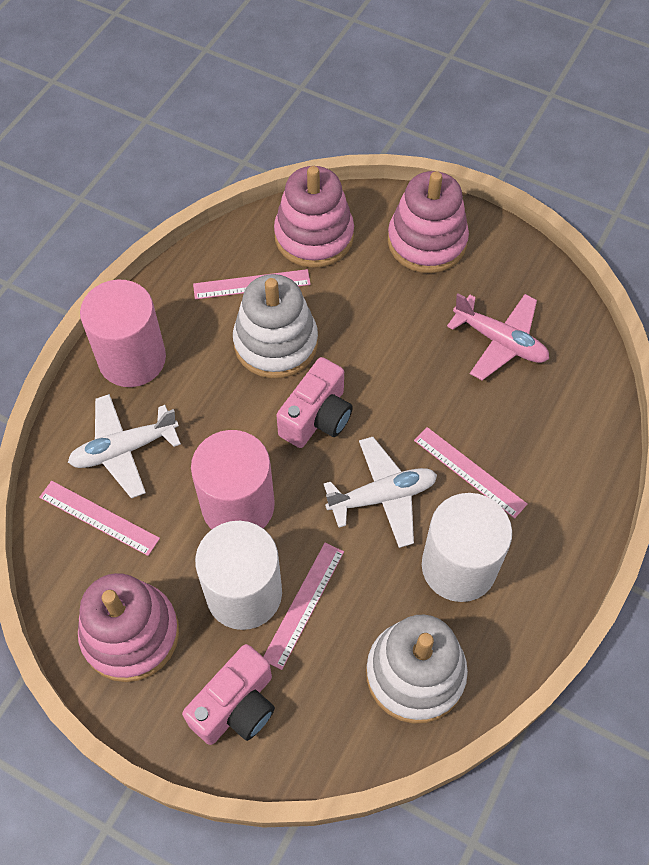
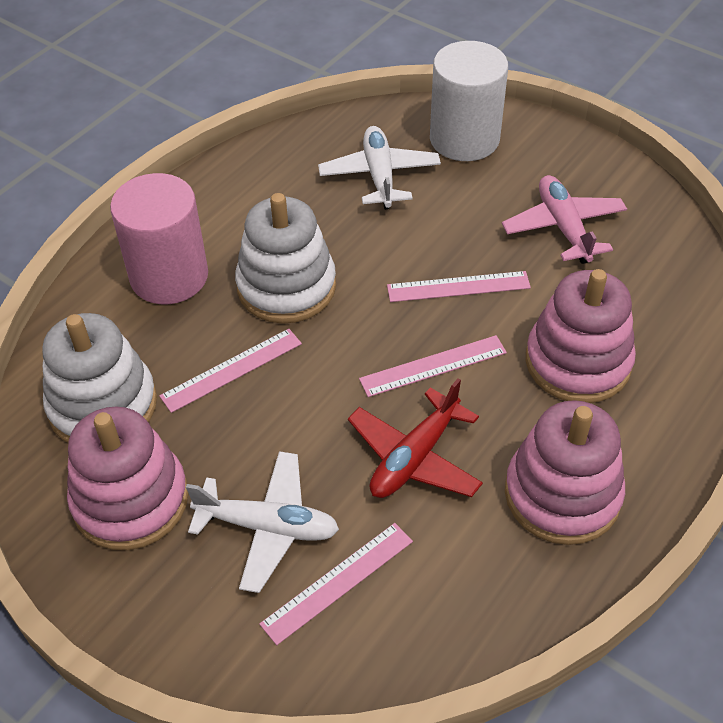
pink camera: 2 -> 0
pink cylinder: 2 -> 1
red plane: 0 -> 1
white cylinder: 2 -> 1

